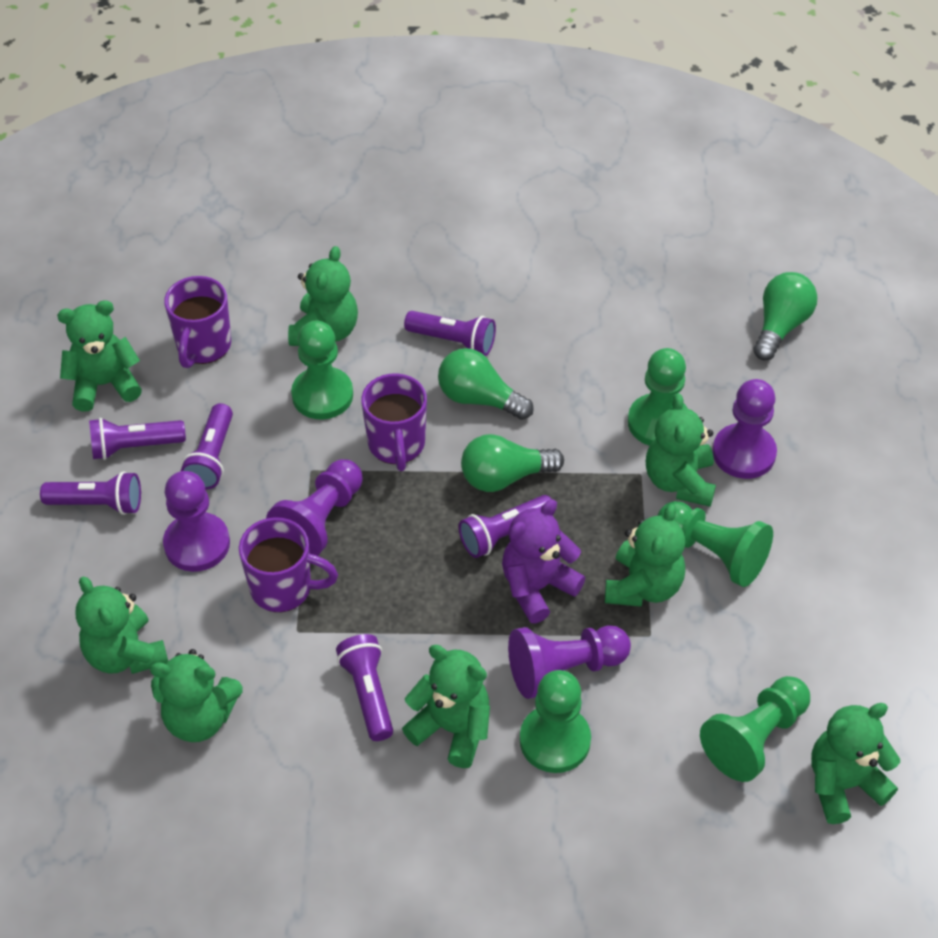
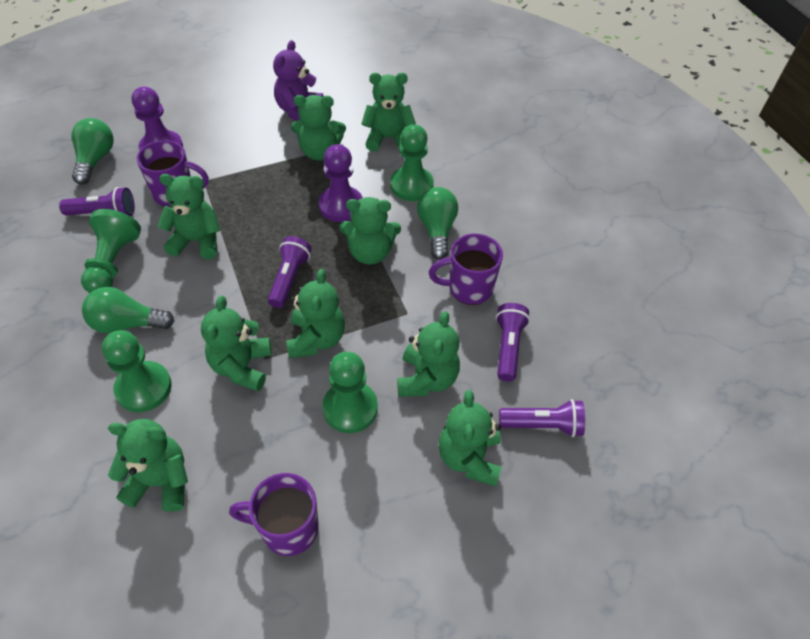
green pawn: 5 -> 4
green teddy bear: 8 -> 9
purple flashlight: 6 -> 4
purple pawn: 4 -> 2

